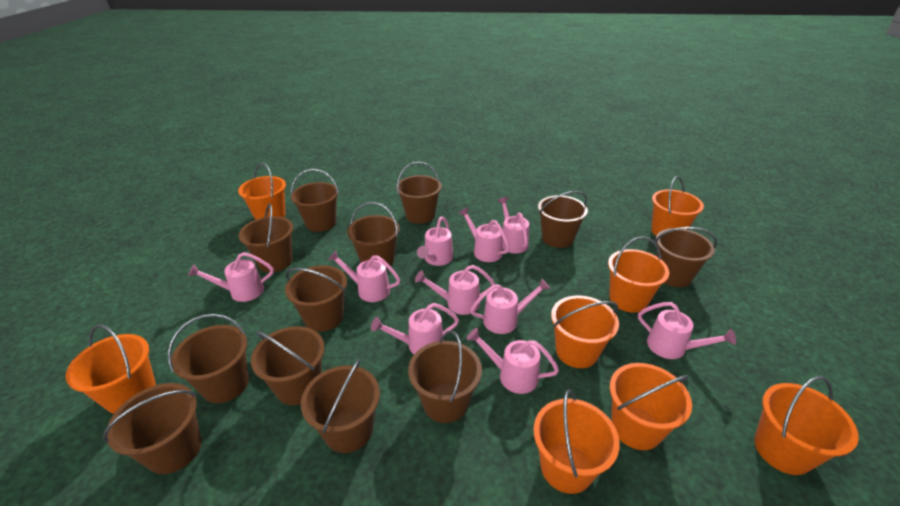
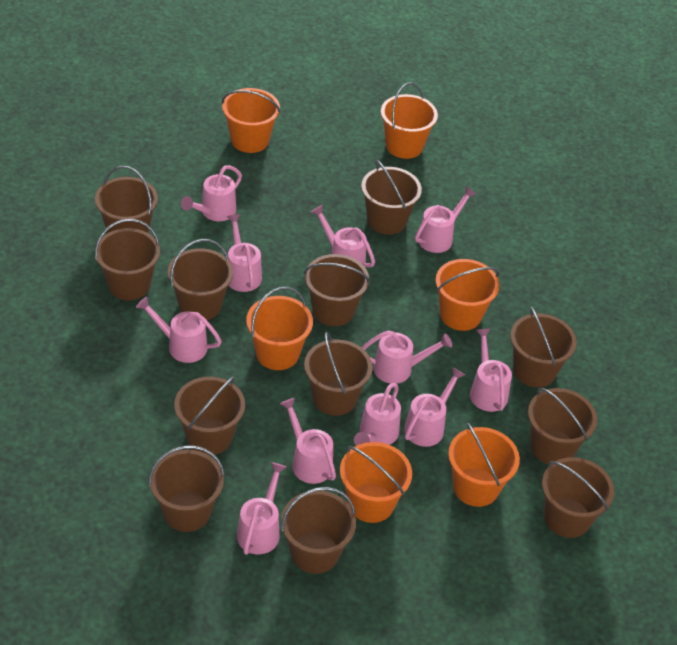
orange bucket: 8 -> 6
pink watering can: 10 -> 11

